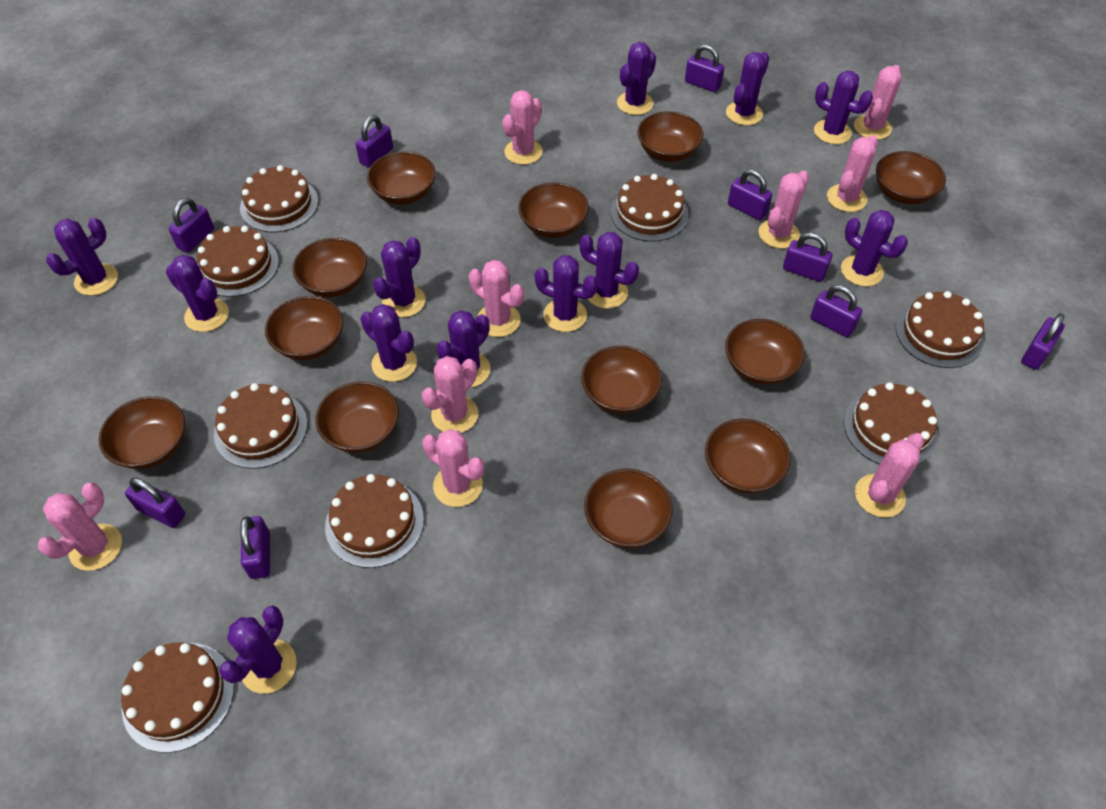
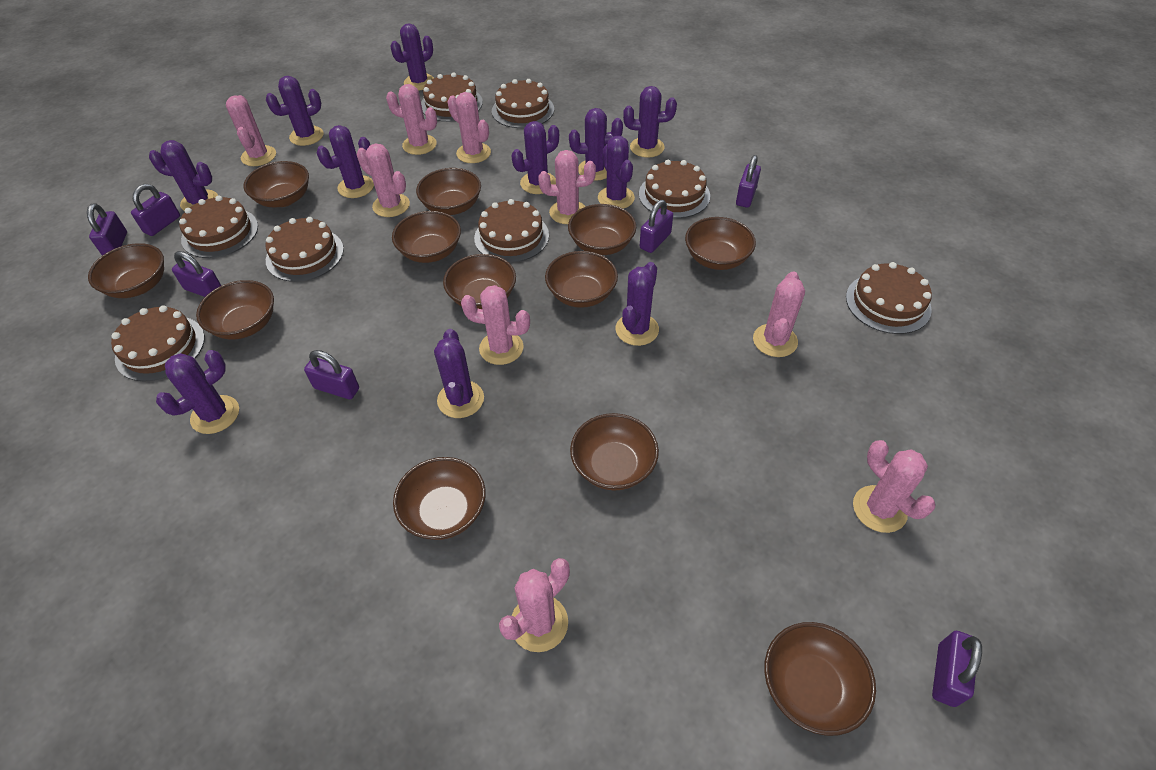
purple cactus: 12 -> 11
purple padlock: 9 -> 7

